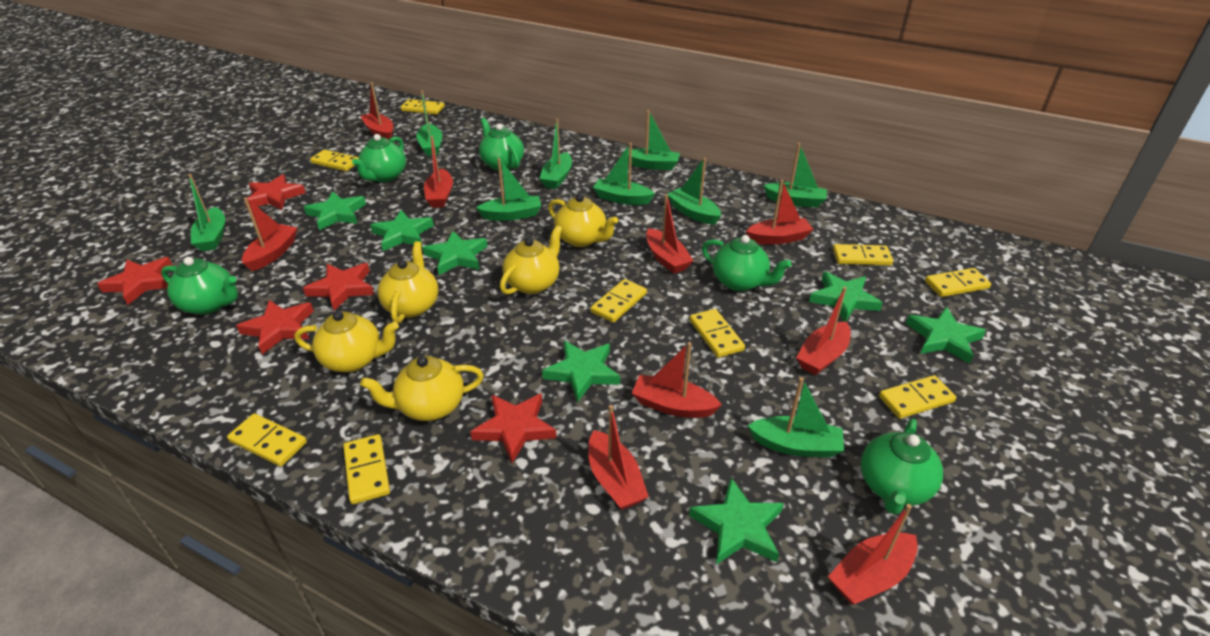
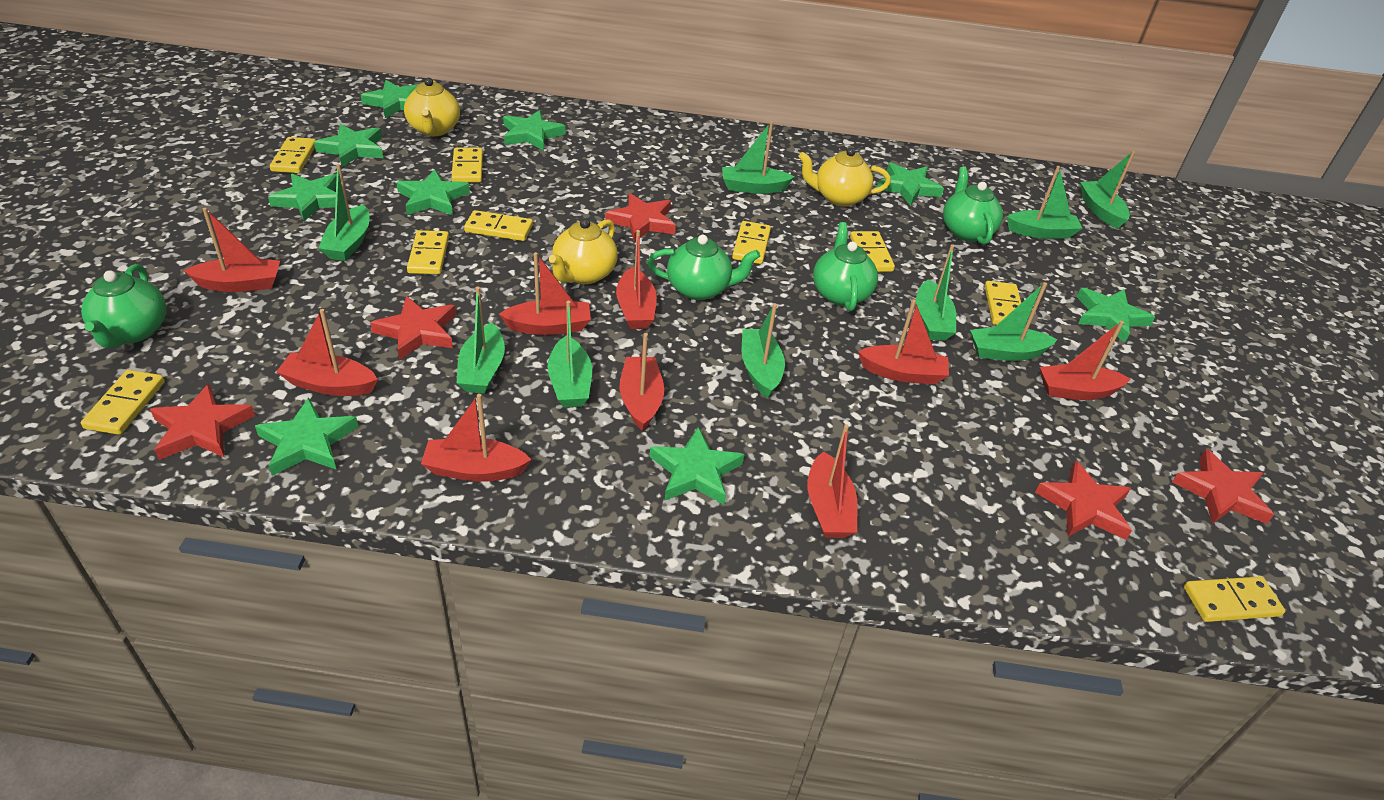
green star: 7 -> 9
green teapot: 5 -> 4
yellow teapot: 5 -> 3

